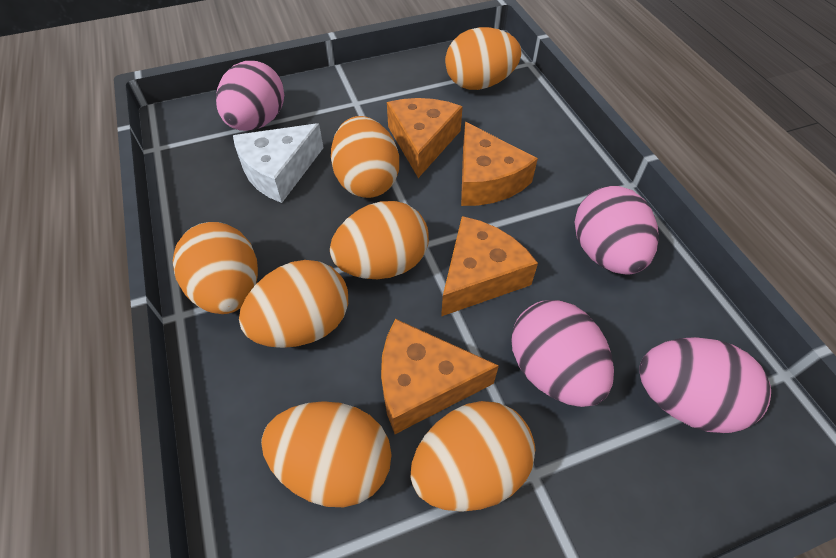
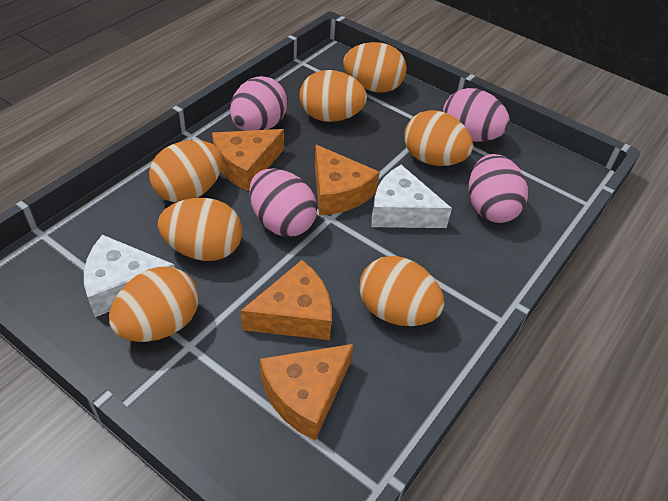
white cheese: 1 -> 2

